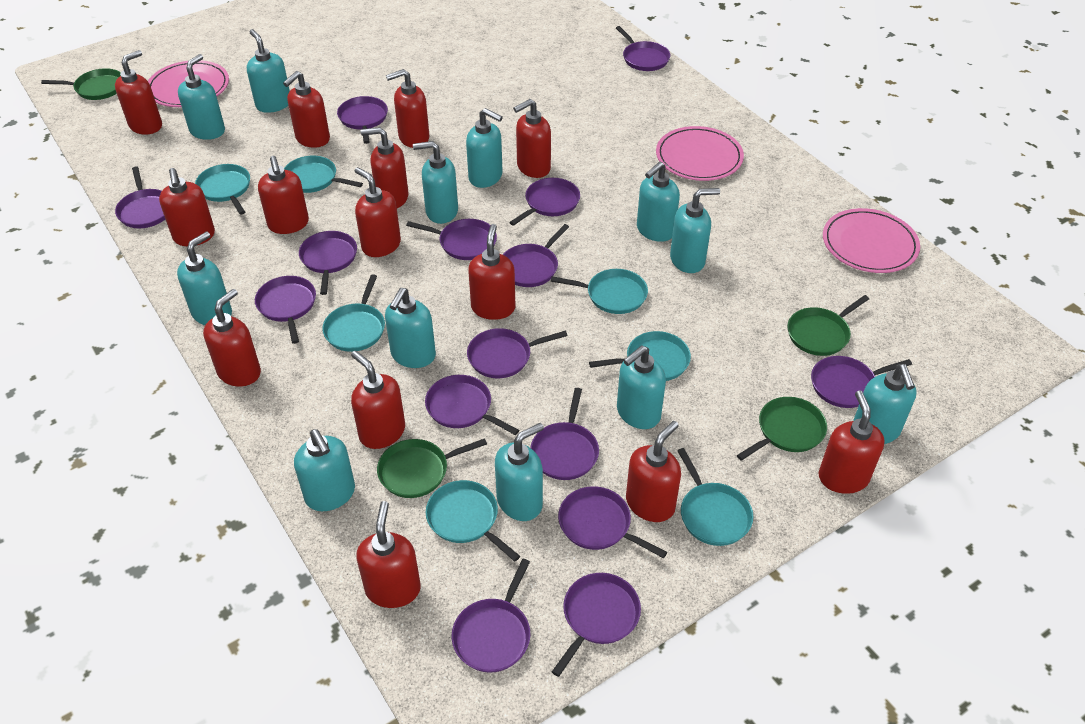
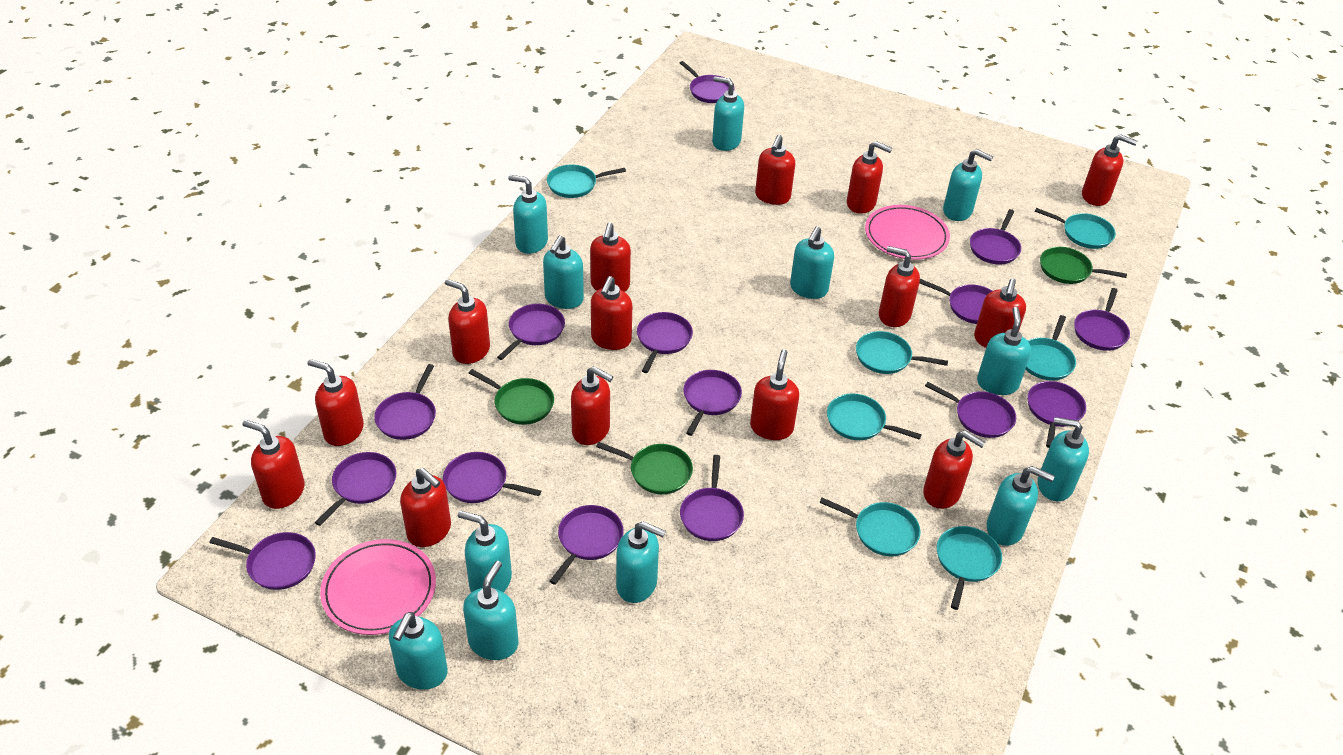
green pan: 4 -> 3
pink plate: 3 -> 2

